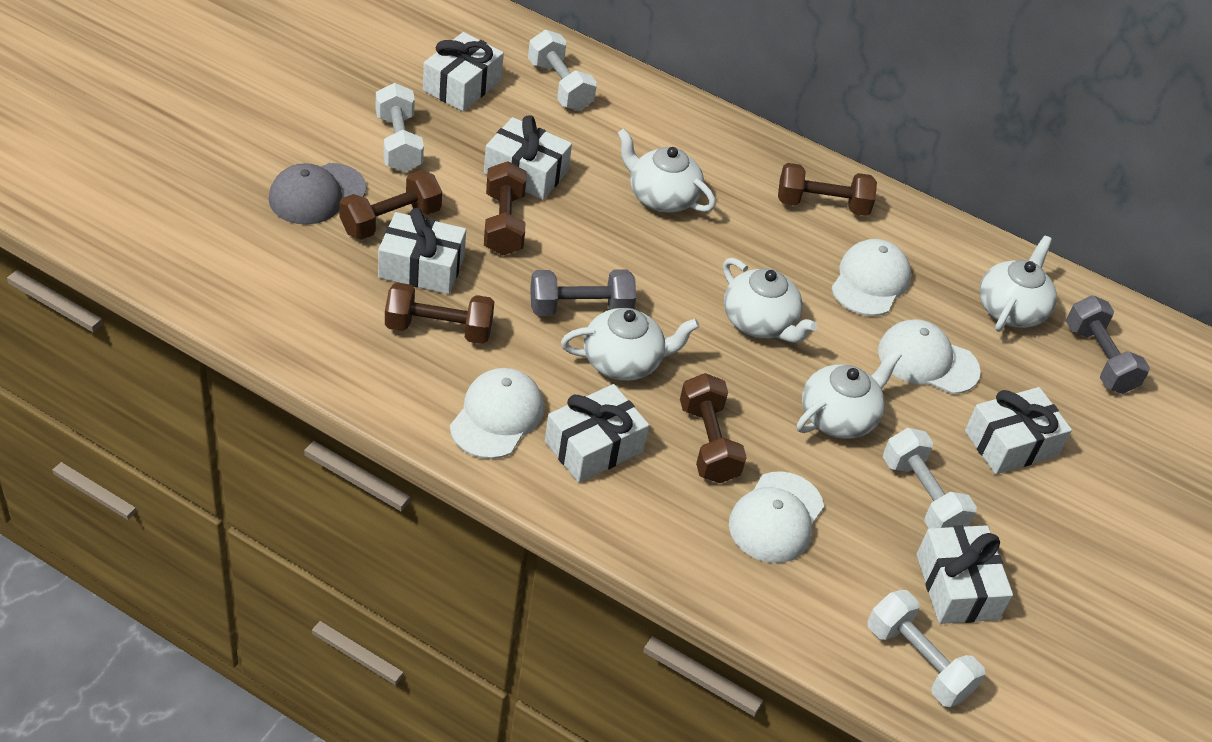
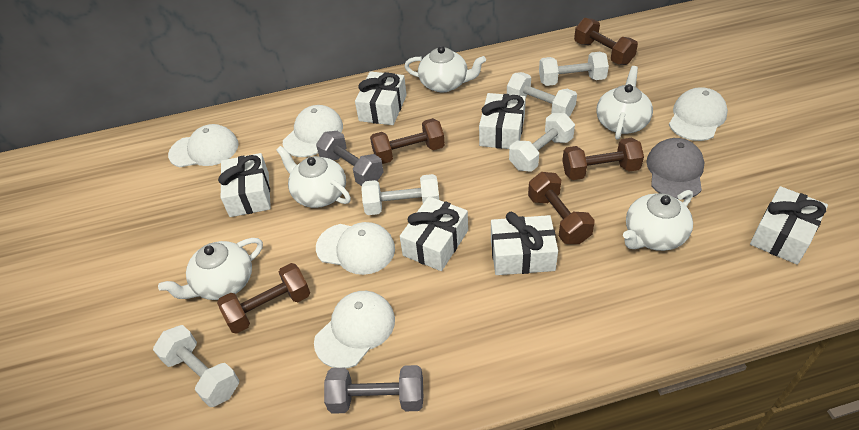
white cap: 4 -> 5
white dumbbell: 4 -> 5

